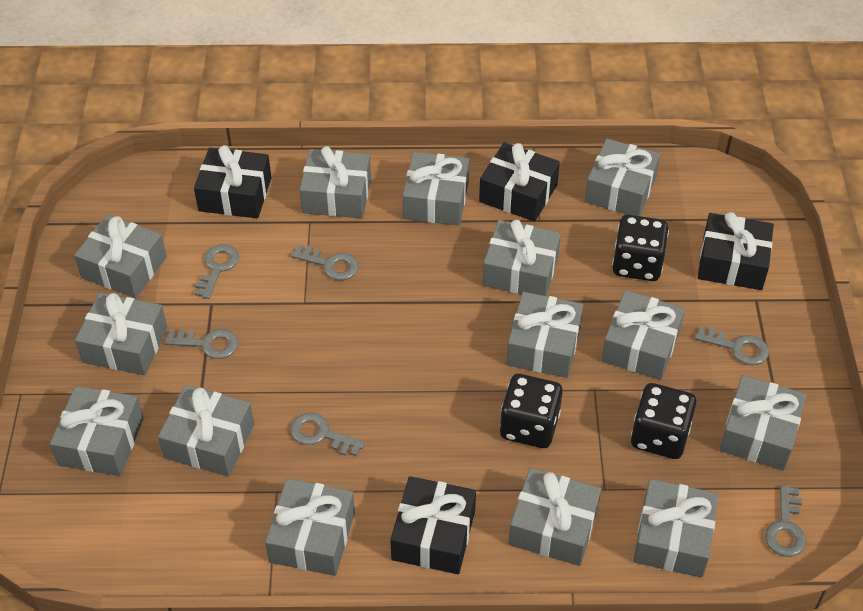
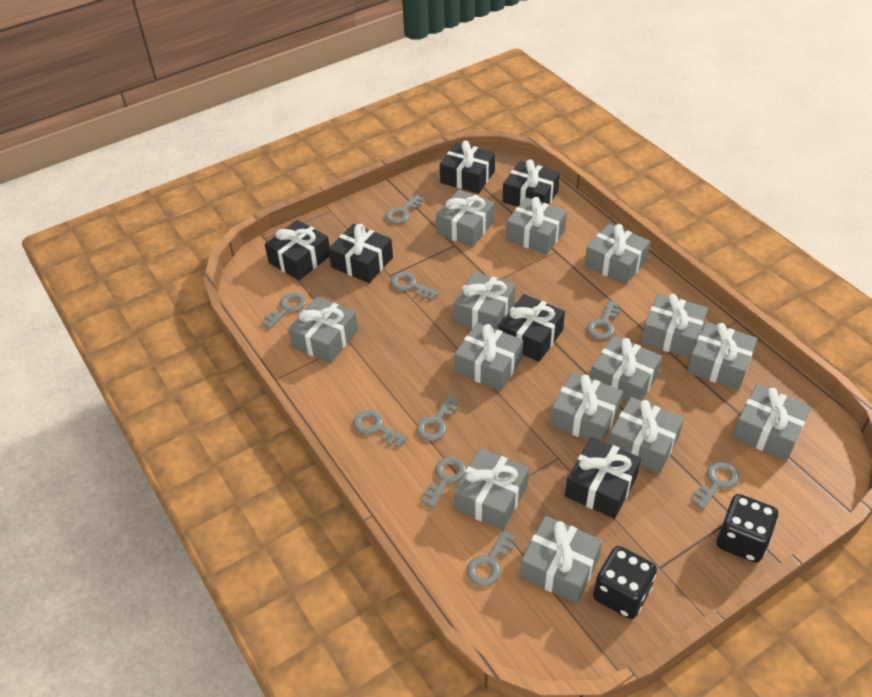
black dice: 3 -> 2
black gift: 4 -> 6
grey key: 6 -> 9

